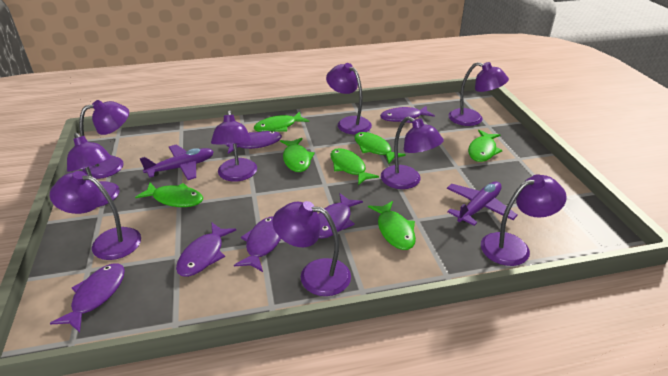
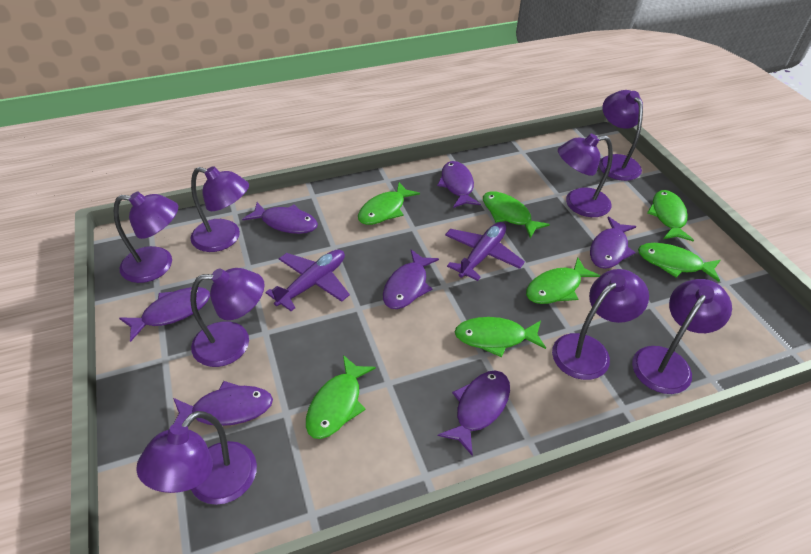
purple fish: 6 -> 7
purple lamp: 9 -> 8

